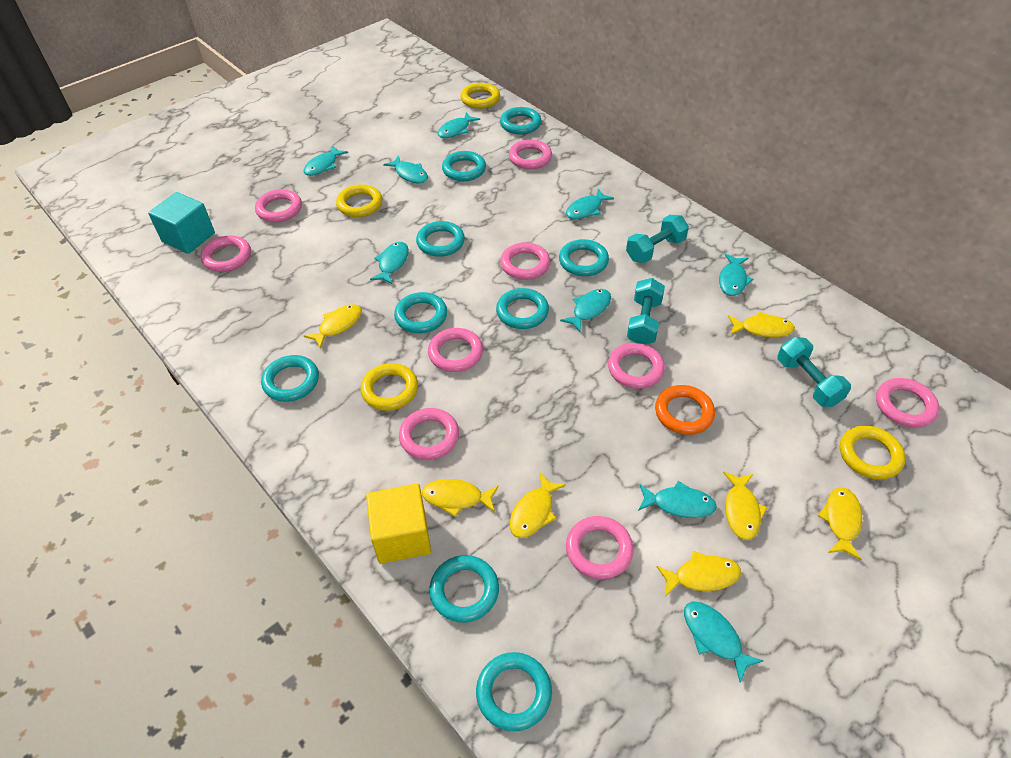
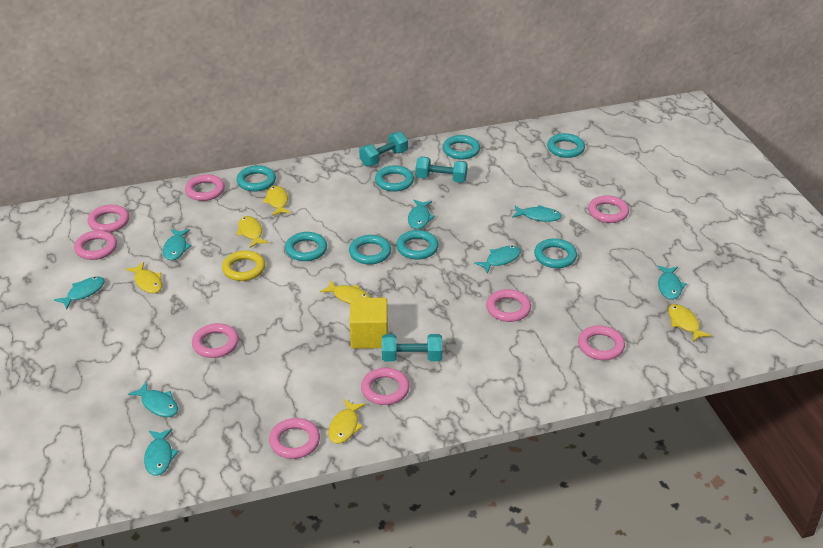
orange ring: 1 -> 0
turquoise cube: 1 -> 0
turquoise fish: 9 -> 8
turquoise ring: 9 -> 8
yellow fish: 7 -> 6
yellow ring: 4 -> 1

